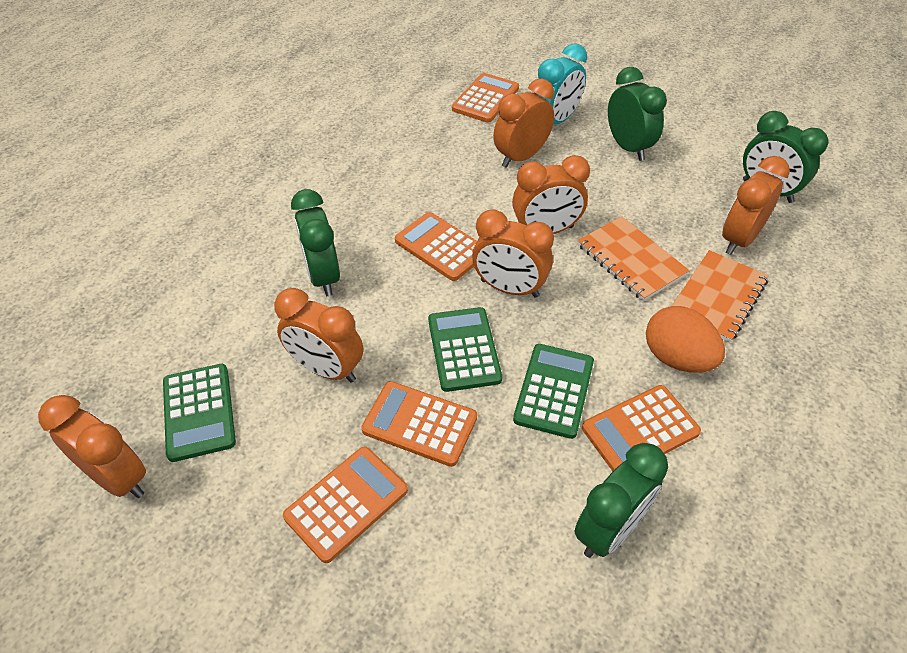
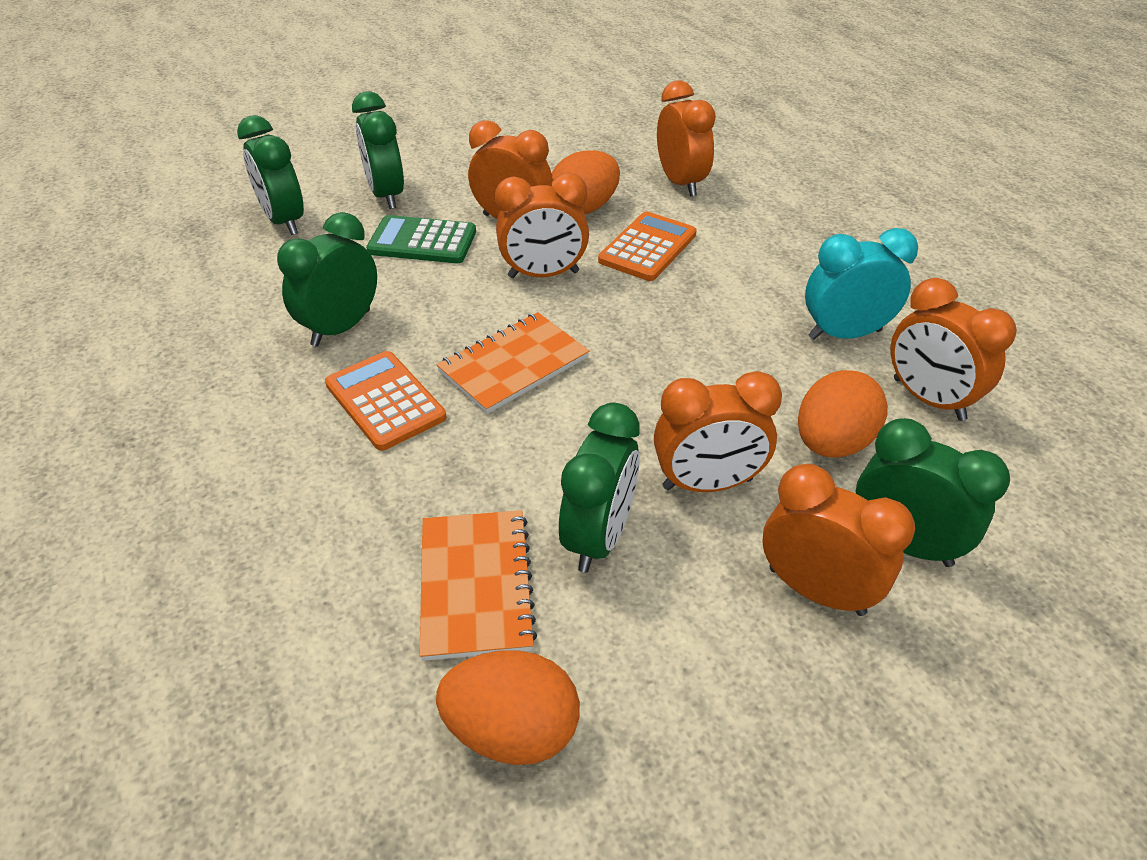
green calculator: 3 -> 1
green clock: 4 -> 5
orange calculator: 5 -> 2
orange egg: 1 -> 3

